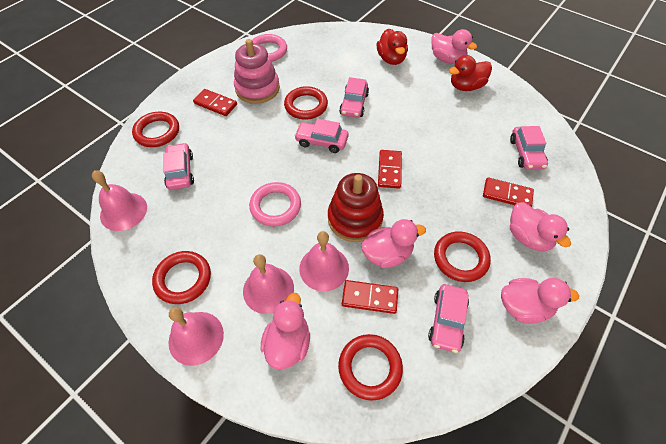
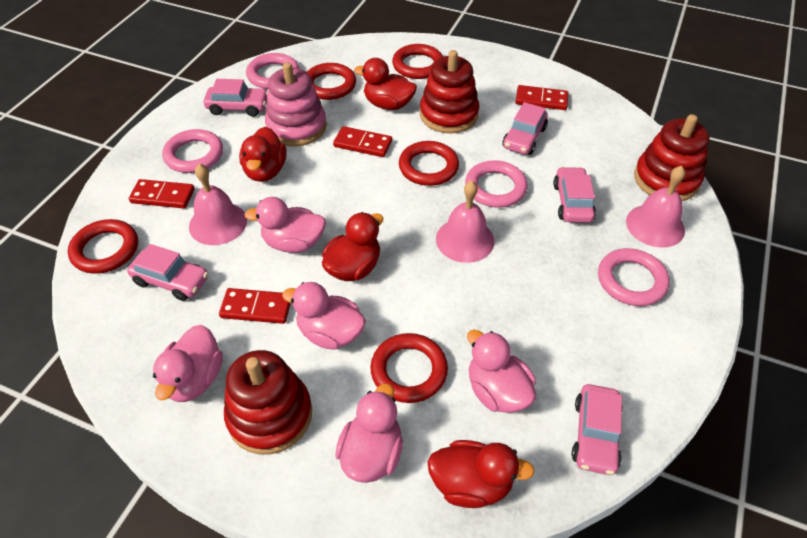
pink bell: 4 -> 3
pink ring: 2 -> 4
red duck: 2 -> 4
red stacking toy: 1 -> 3

